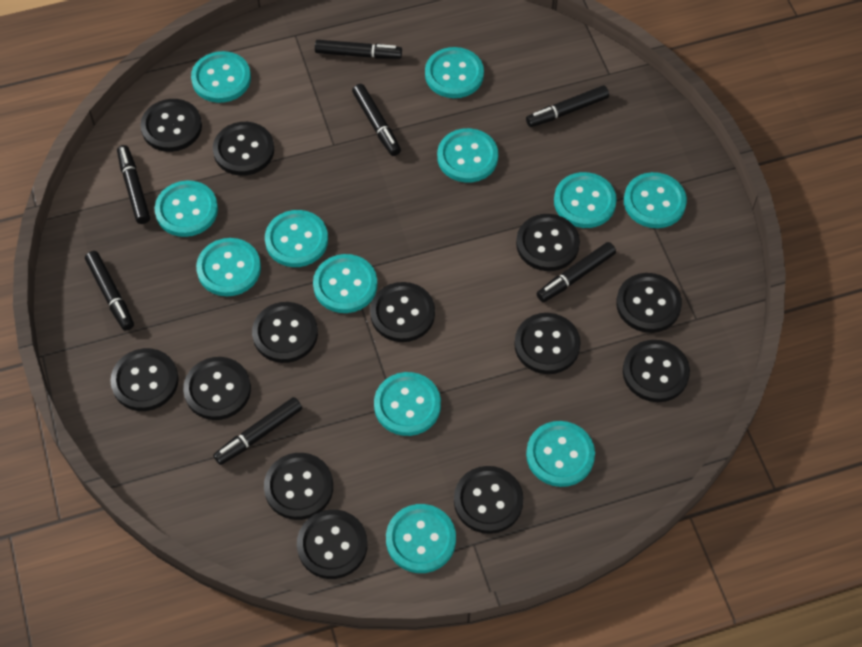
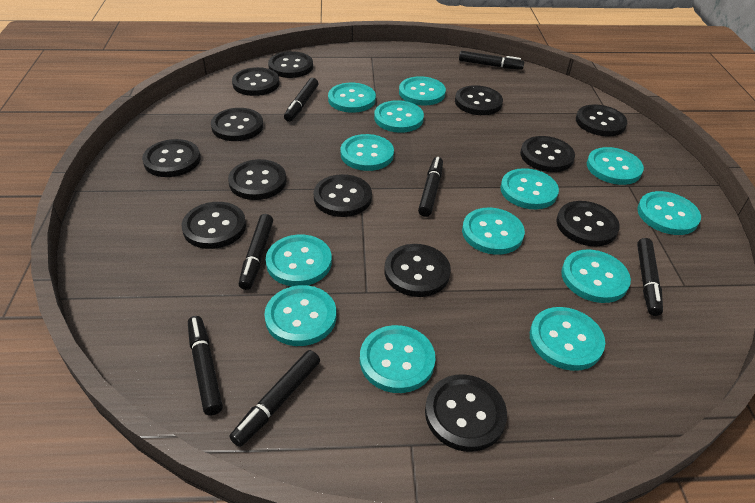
turquoise button: 12 -> 13

